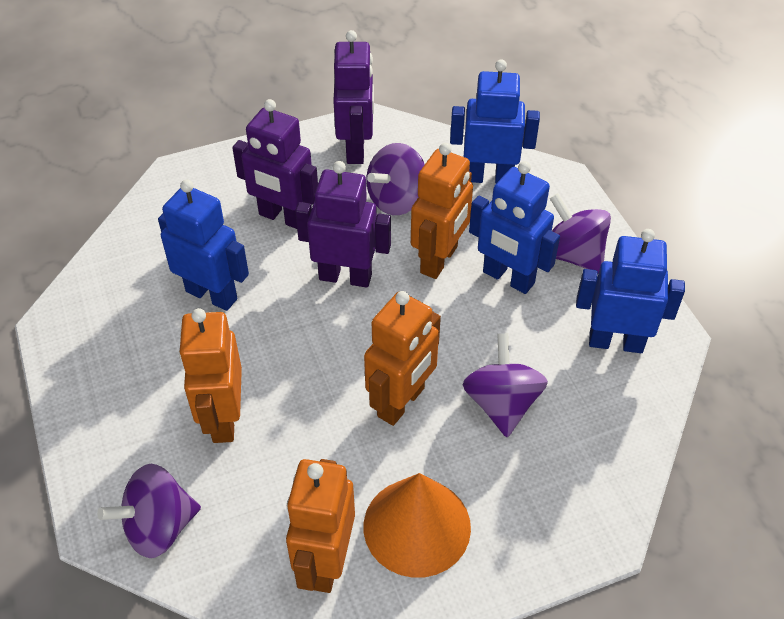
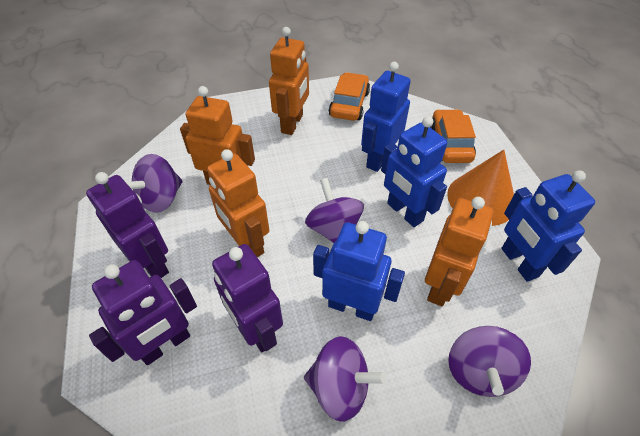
orange car: 0 -> 2

